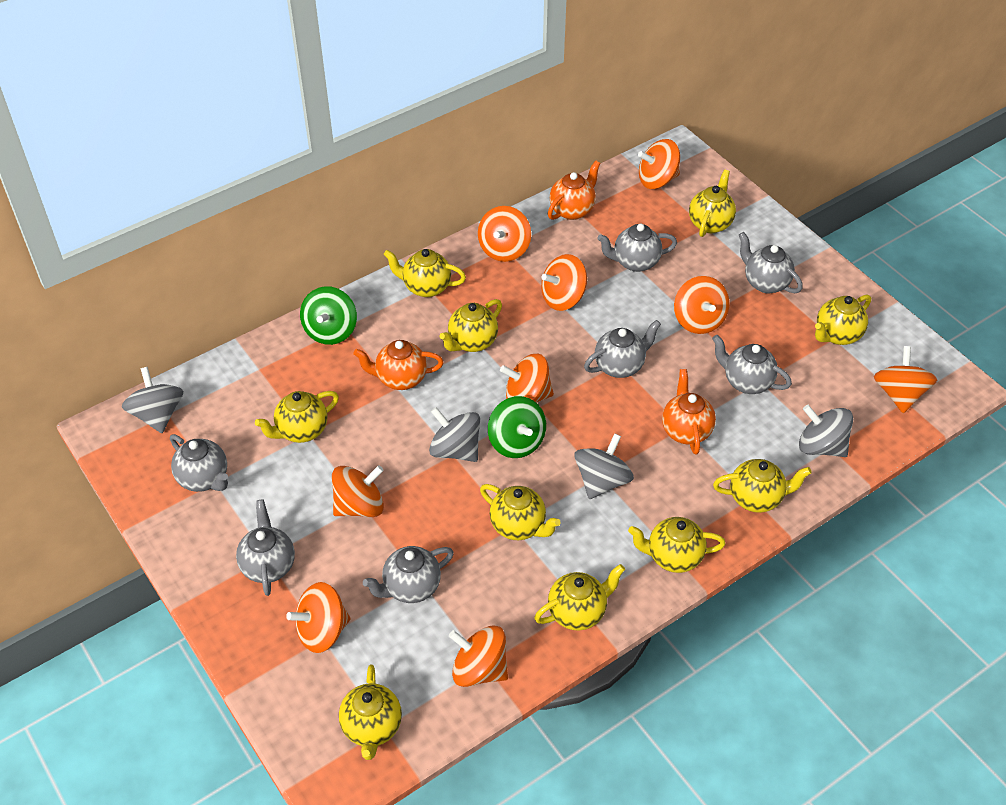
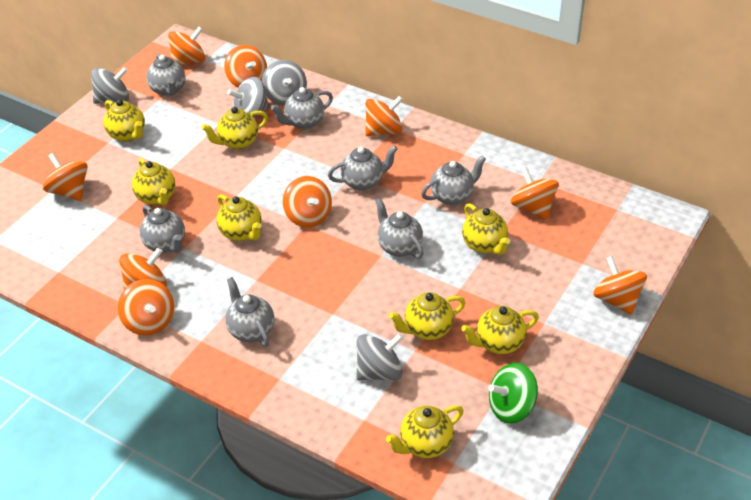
green spinning top: 2 -> 1
orange teapot: 3 -> 0
yellow teapot: 10 -> 8

